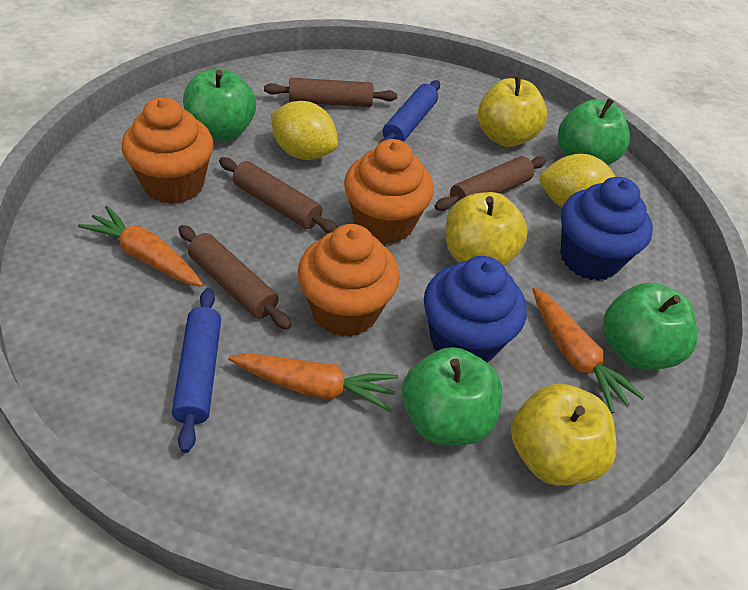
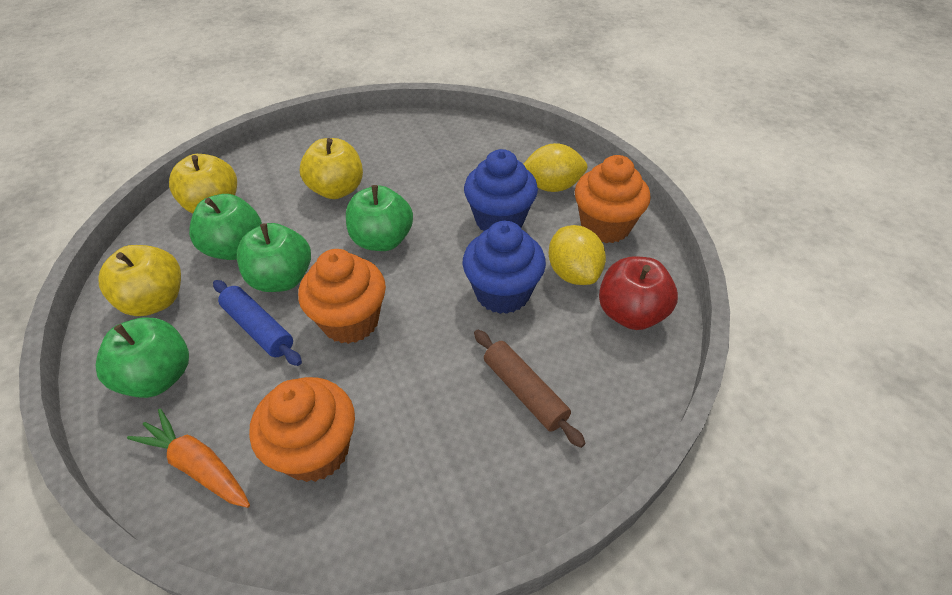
blue rolling pin: 2 -> 1
brown rolling pin: 4 -> 1
orange carrot: 3 -> 1
red apple: 0 -> 1

